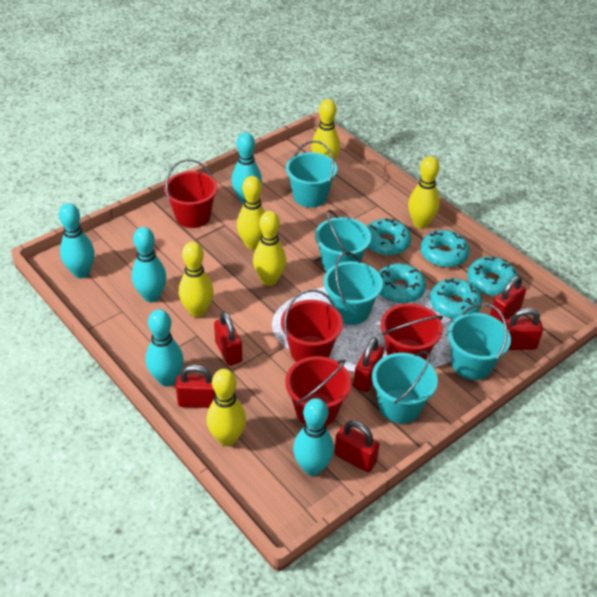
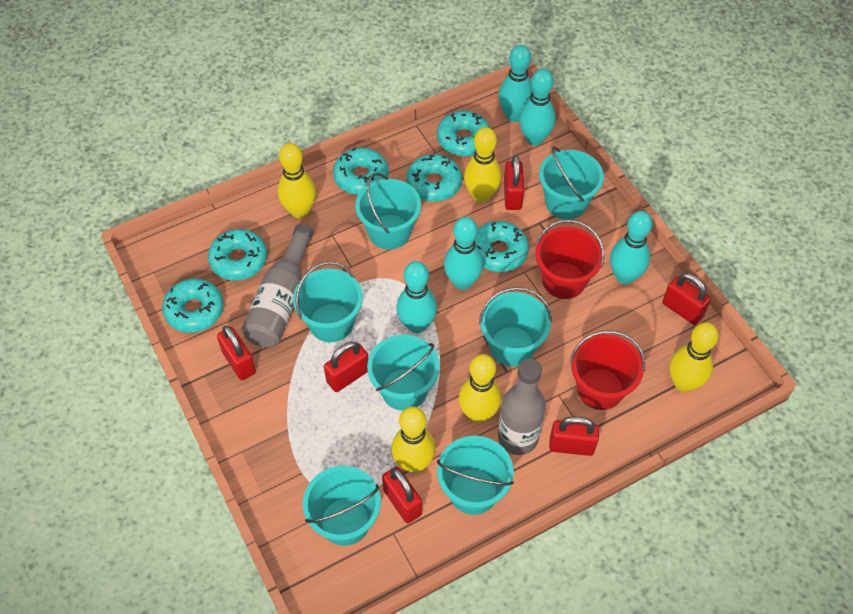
grey bottle: 0 -> 2
red bucket: 4 -> 2
turquoise bucket: 5 -> 7
turquoise donut: 5 -> 6
yellow bowling pin: 6 -> 5

